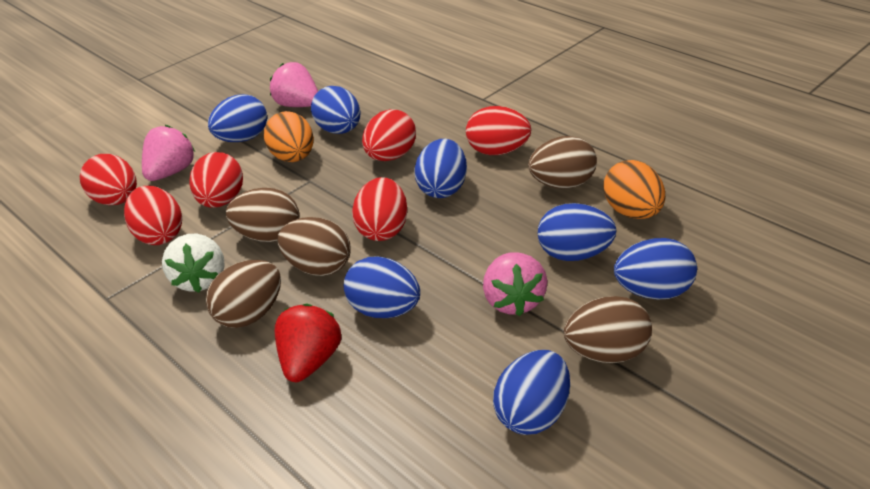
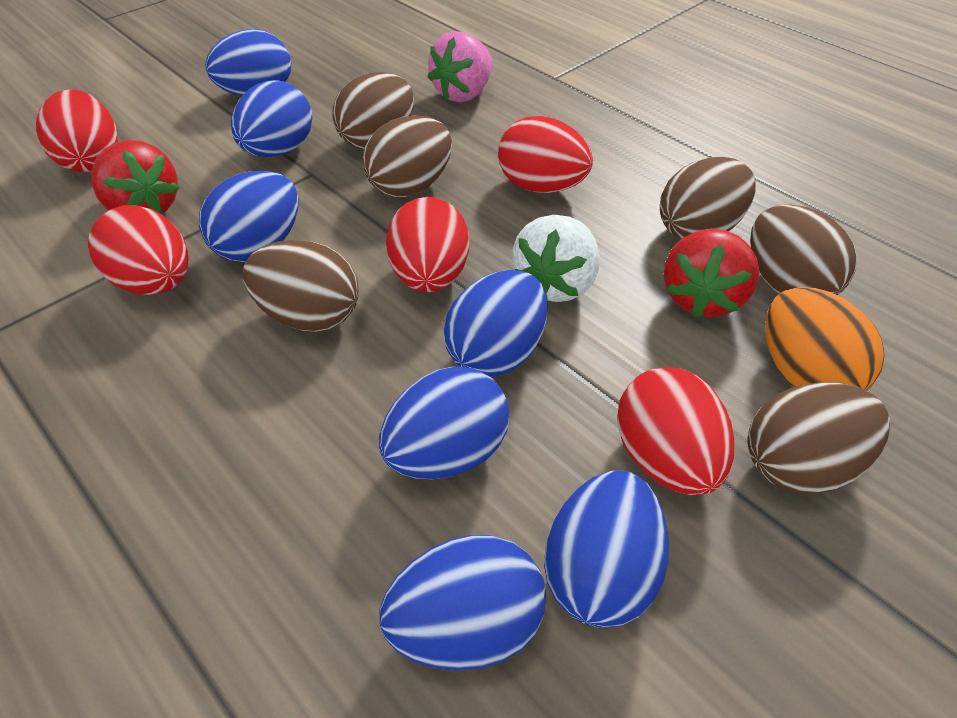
brown egg: 5 -> 6
orange egg: 2 -> 1
pink strawberry: 3 -> 1
red egg: 6 -> 5
red strawberry: 1 -> 2

